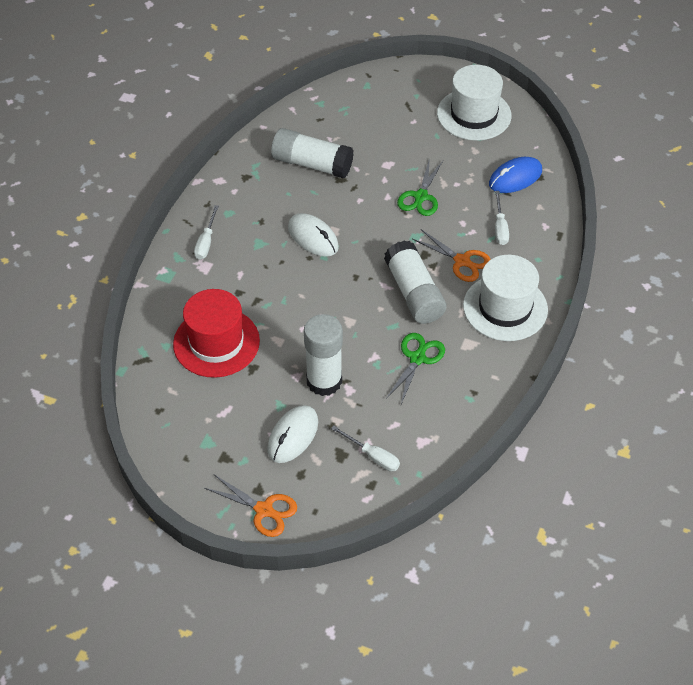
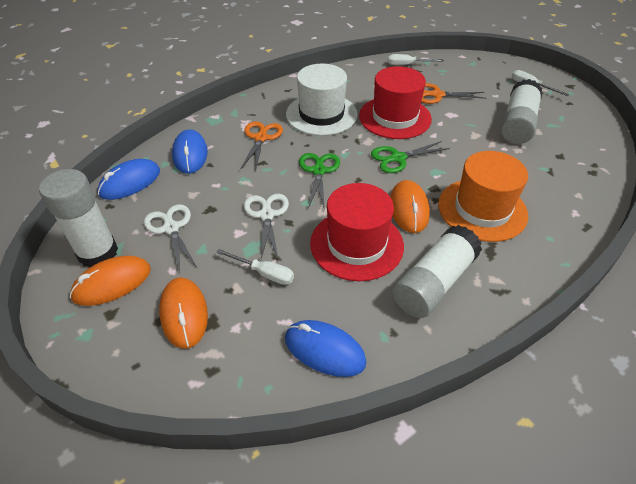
blue mouse: 1 -> 3
orange hat: 0 -> 1
orange mouse: 0 -> 3
red hat: 1 -> 2
white hat: 2 -> 1
white mouse: 2 -> 0
white scissors: 0 -> 2

